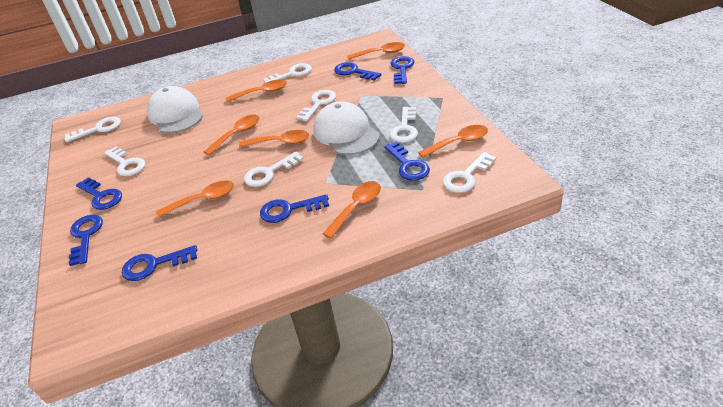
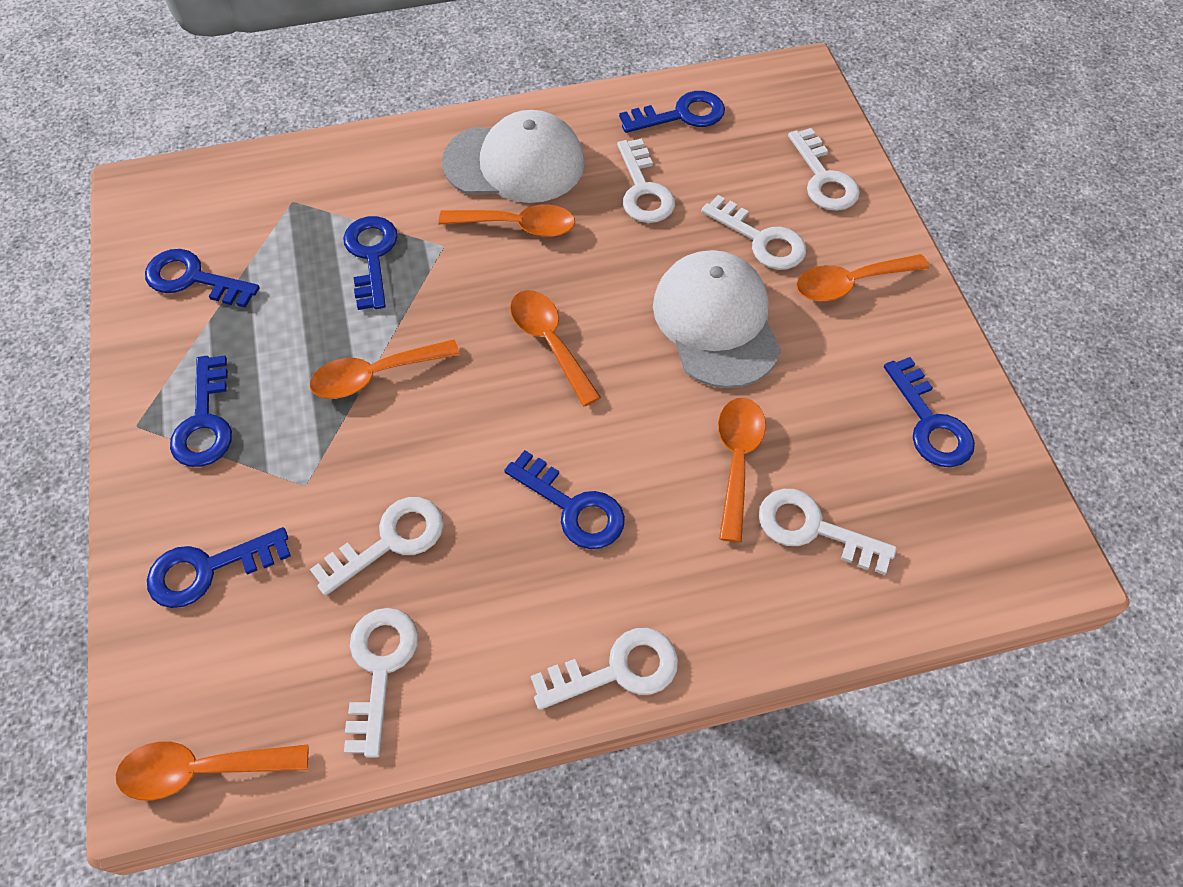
orange spoon: 7 -> 6

